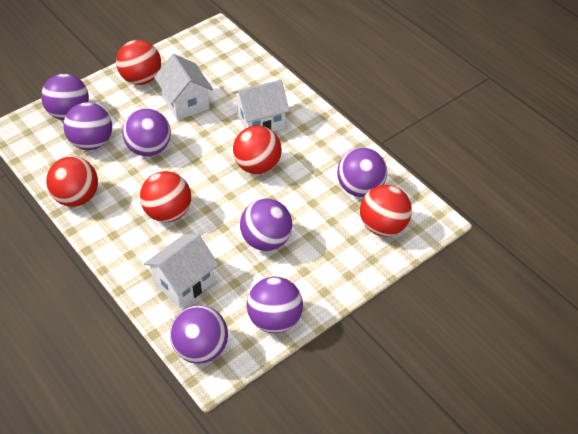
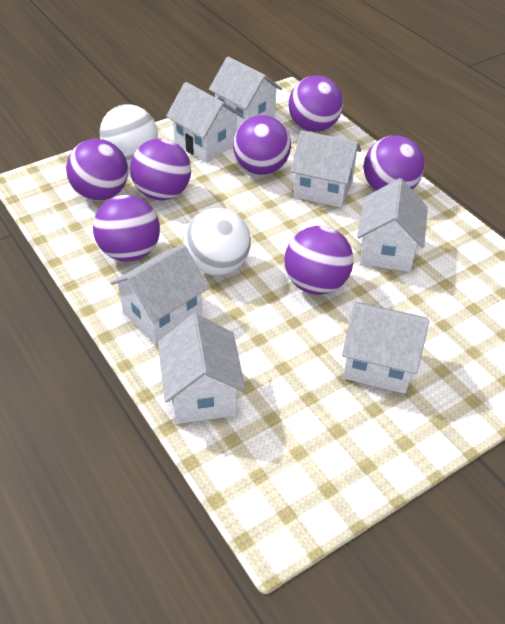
red ball: 5 -> 0
white ball: 0 -> 2
white house: 3 -> 7

